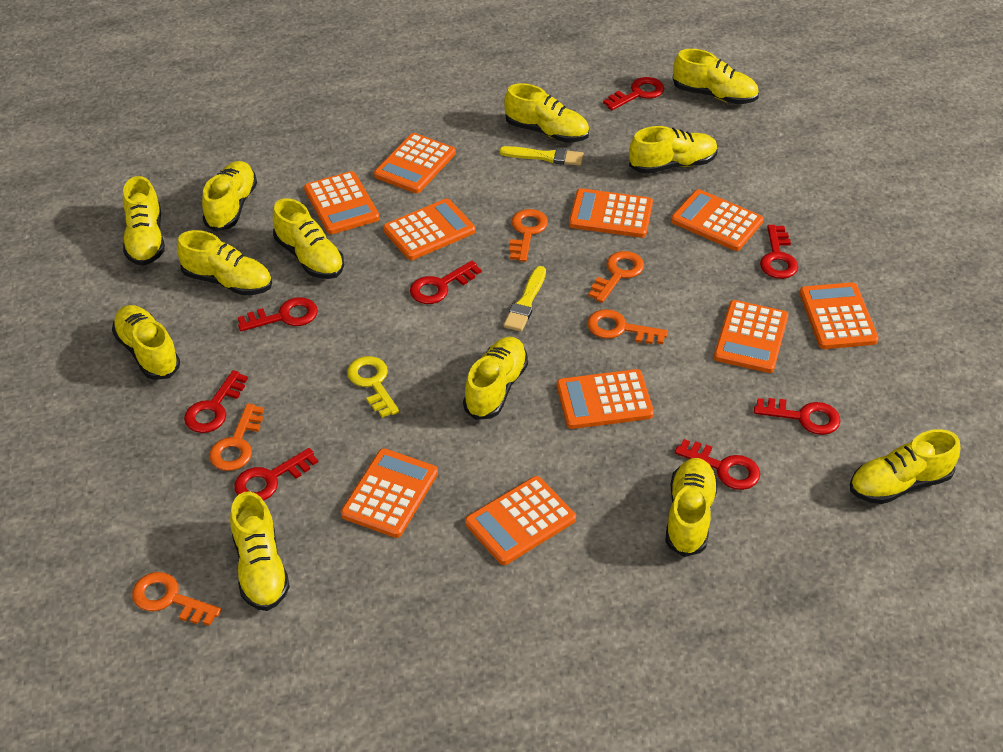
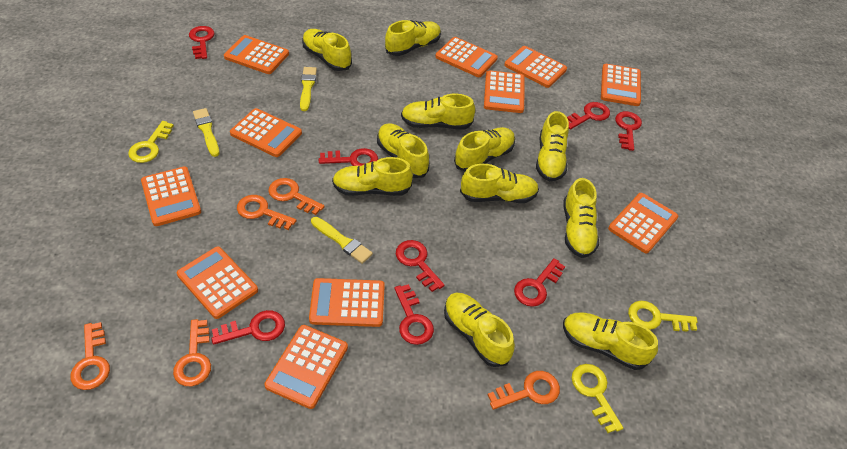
orange calculator: 10 -> 11
yellow brush: 2 -> 3
yellow key: 1 -> 3
yellow shoe: 12 -> 11

